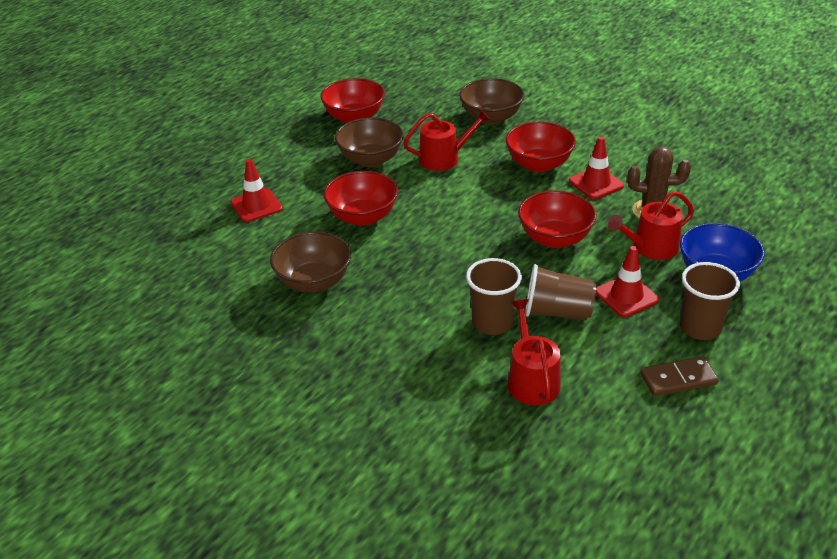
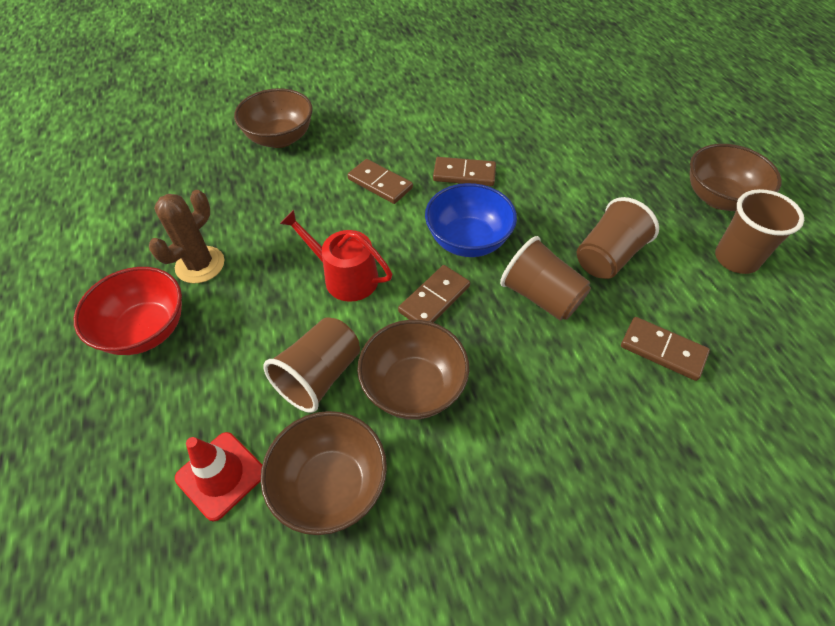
brown bowl: 3 -> 4
brown cup: 3 -> 4
brown domino: 1 -> 4
red bowl: 4 -> 1
red traffic cone: 3 -> 1
red watering can: 3 -> 1

